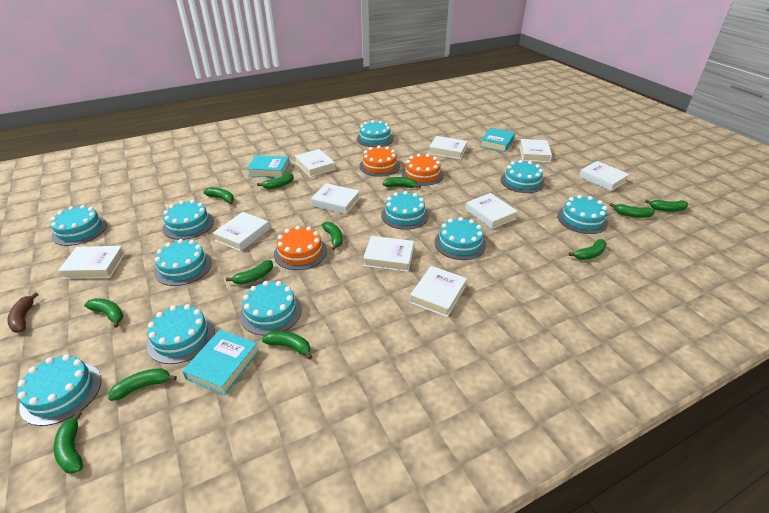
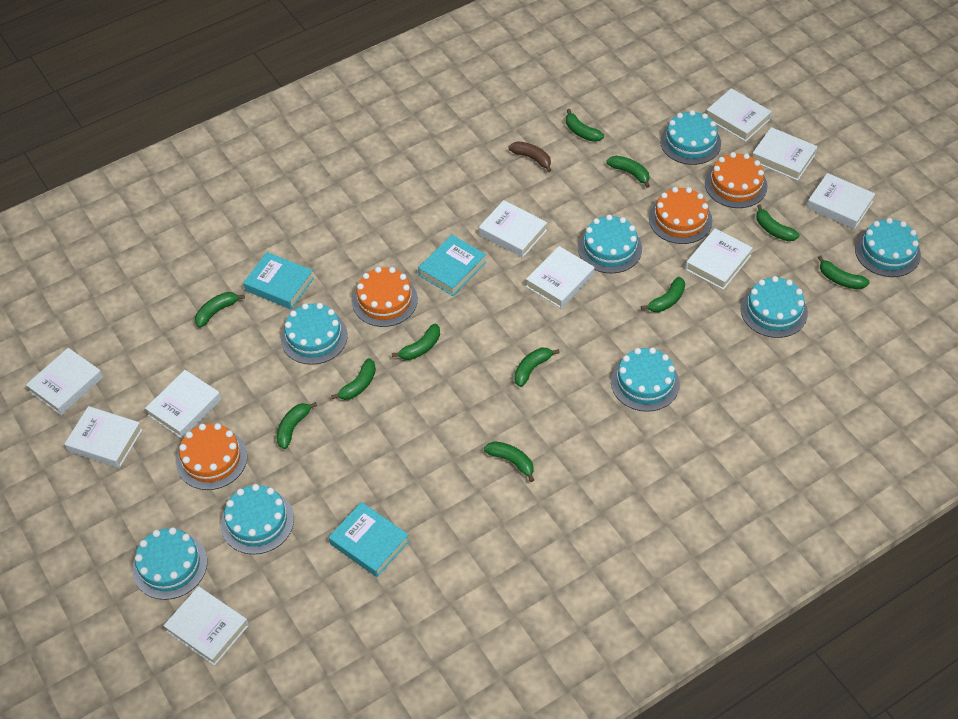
green banana: 12 -> 11
orange cake: 3 -> 4
turquoise cake: 11 -> 8

